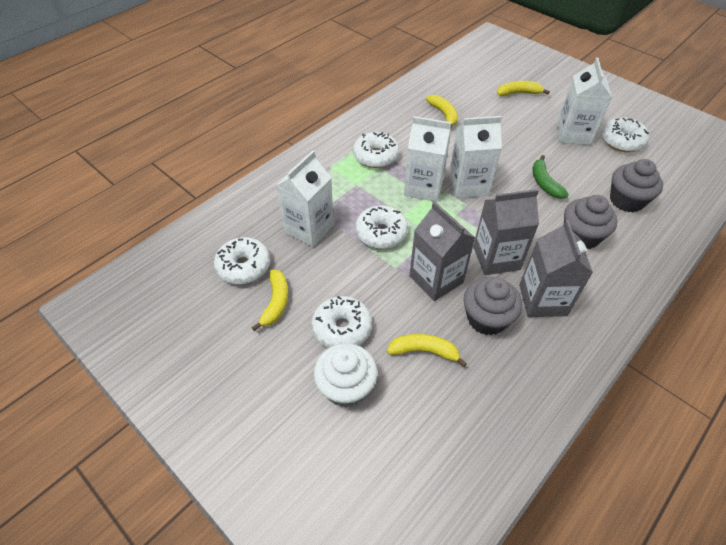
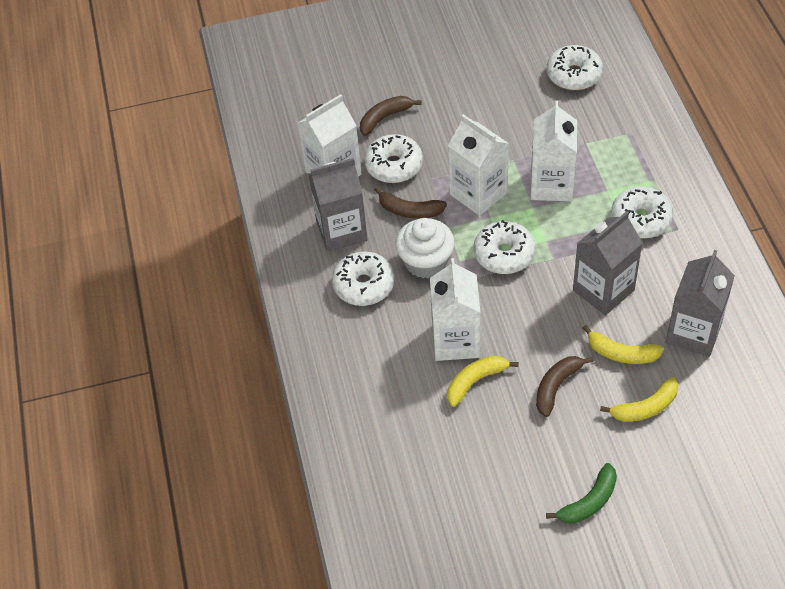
brown banana: 0 -> 3
grey cupcake: 3 -> 0
yellow banana: 4 -> 3

